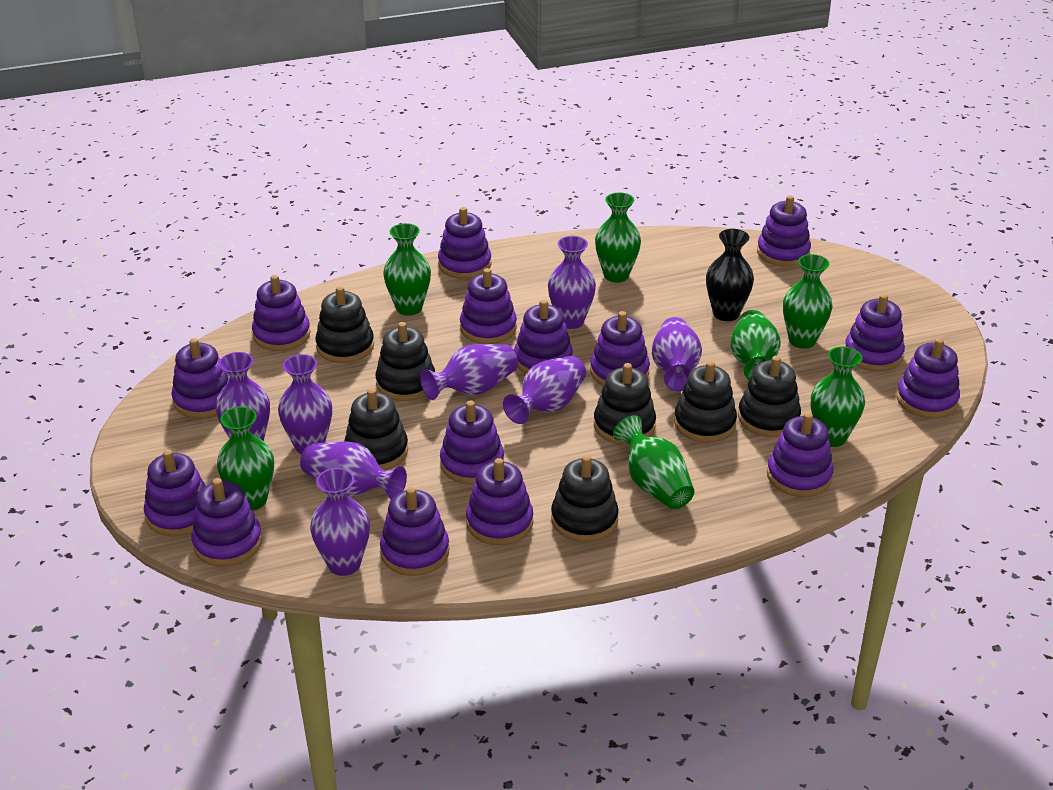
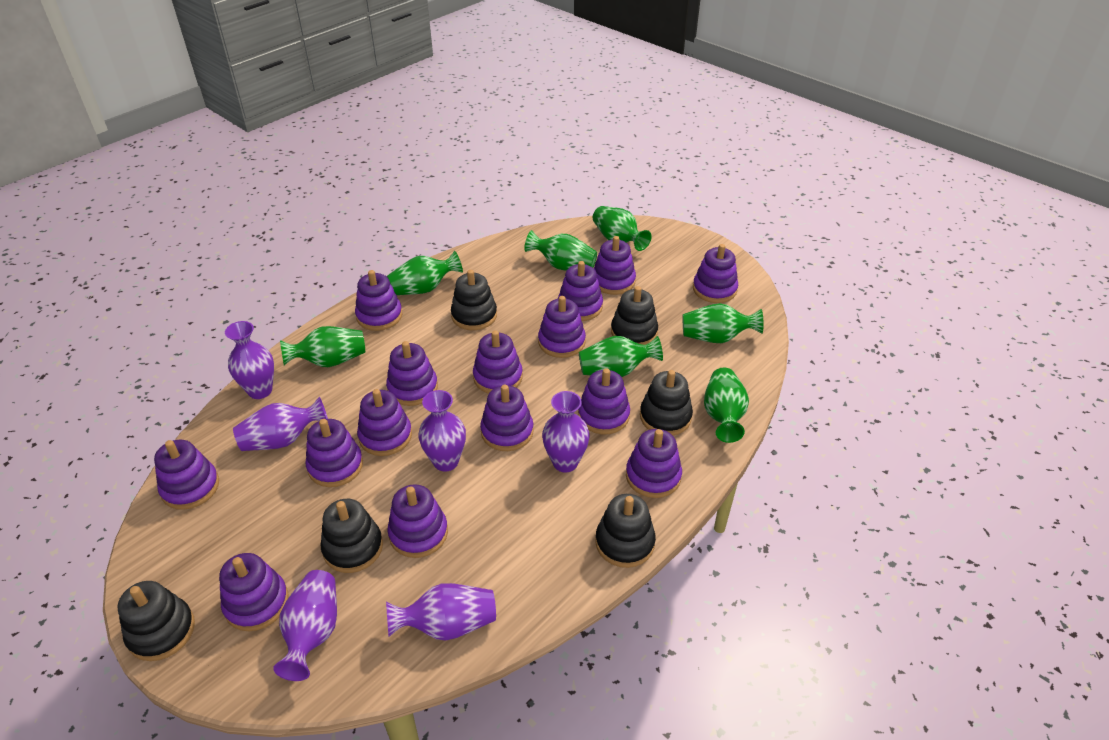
black stacking toy: 7 -> 6
black vase: 1 -> 0
purple vase: 8 -> 6

